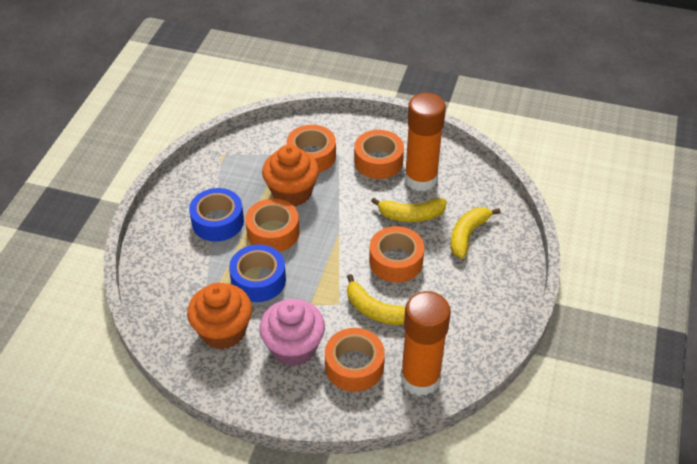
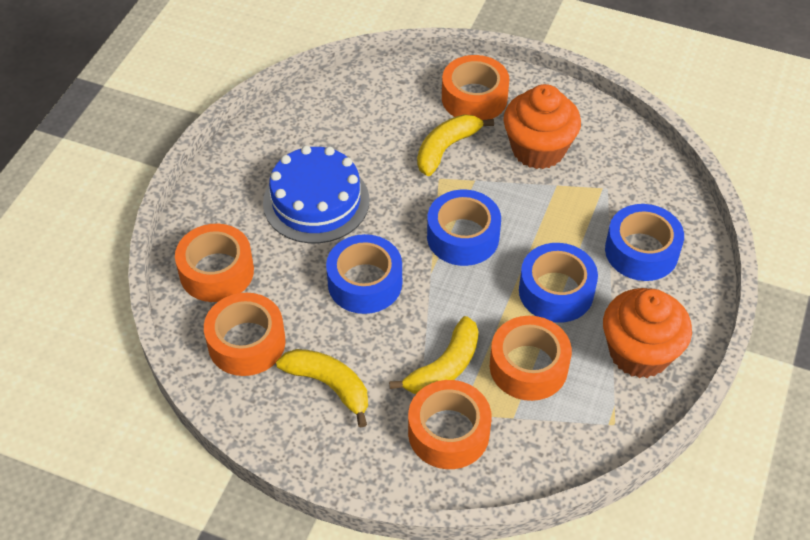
blue cake: 0 -> 1
blue tape: 2 -> 4
orange glue stick: 2 -> 0
pink cupcake: 1 -> 0

